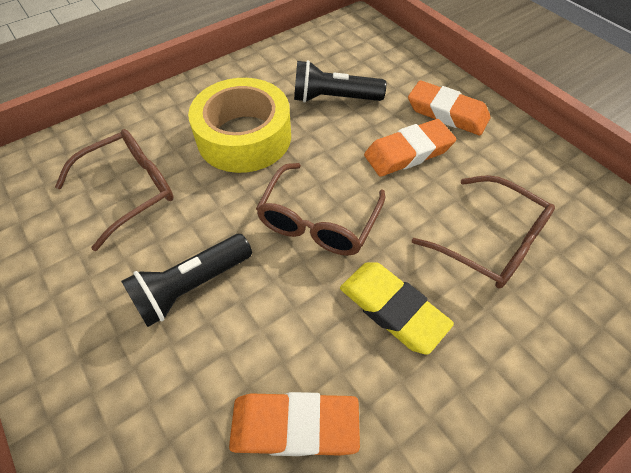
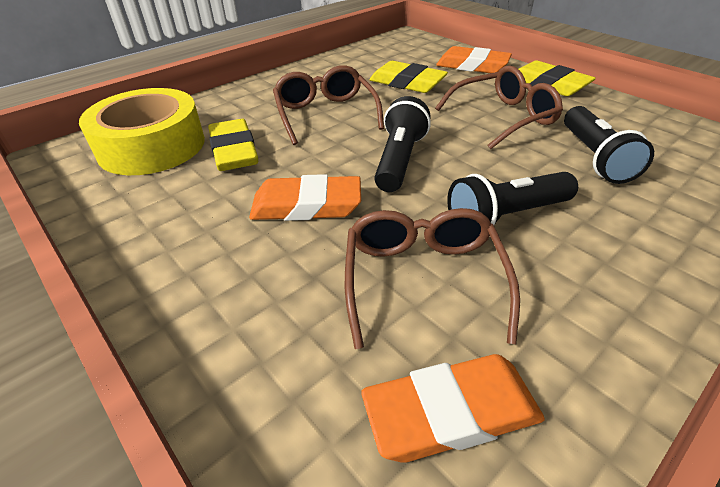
black flashlight: 2 -> 3
yellow eraser: 1 -> 3

